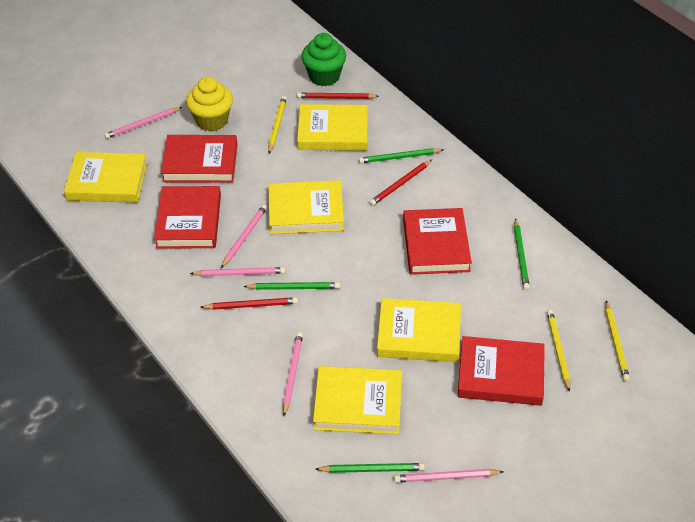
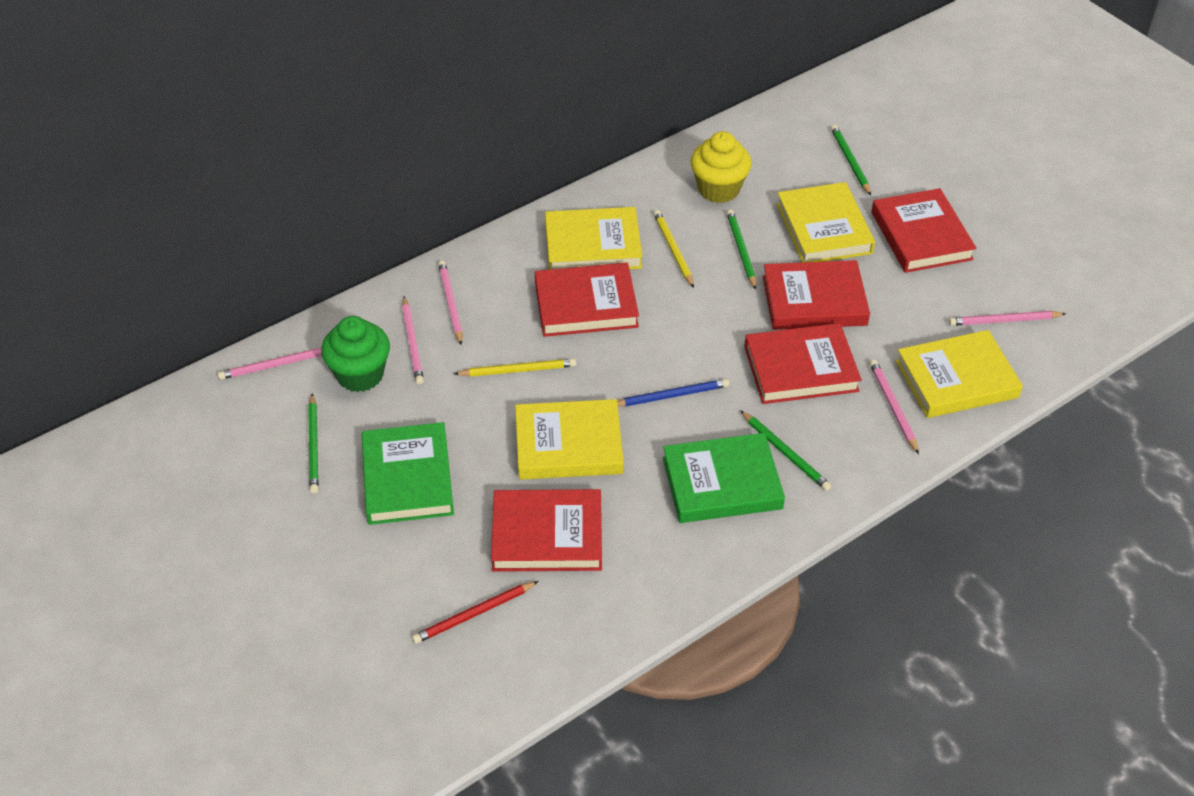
blue pencil: 0 -> 1
green book: 0 -> 2
red book: 4 -> 5
red pencil: 3 -> 1
yellow book: 5 -> 4
yellow pencil: 3 -> 2

